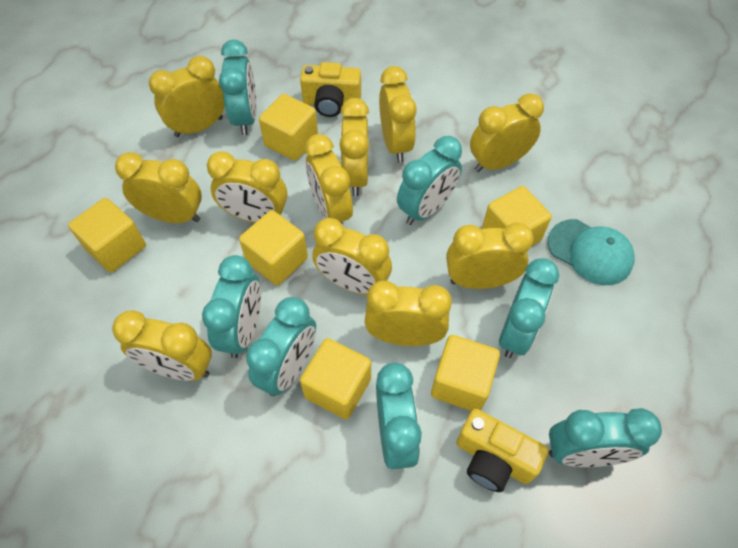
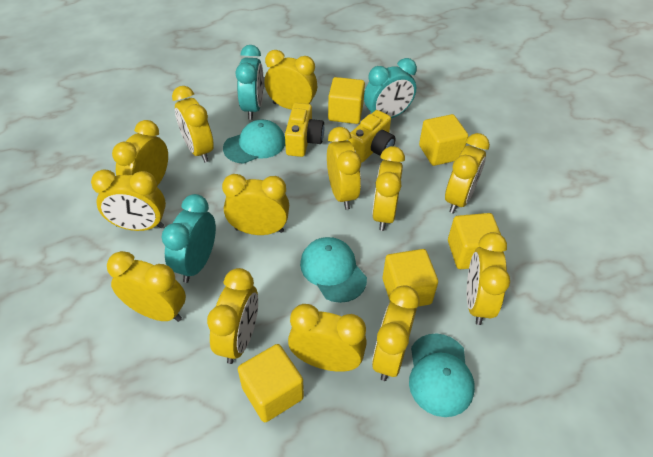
turquoise cap: 1 -> 3
turquoise clock: 7 -> 3
yellow clock: 11 -> 13
yellow cube: 6 -> 5

